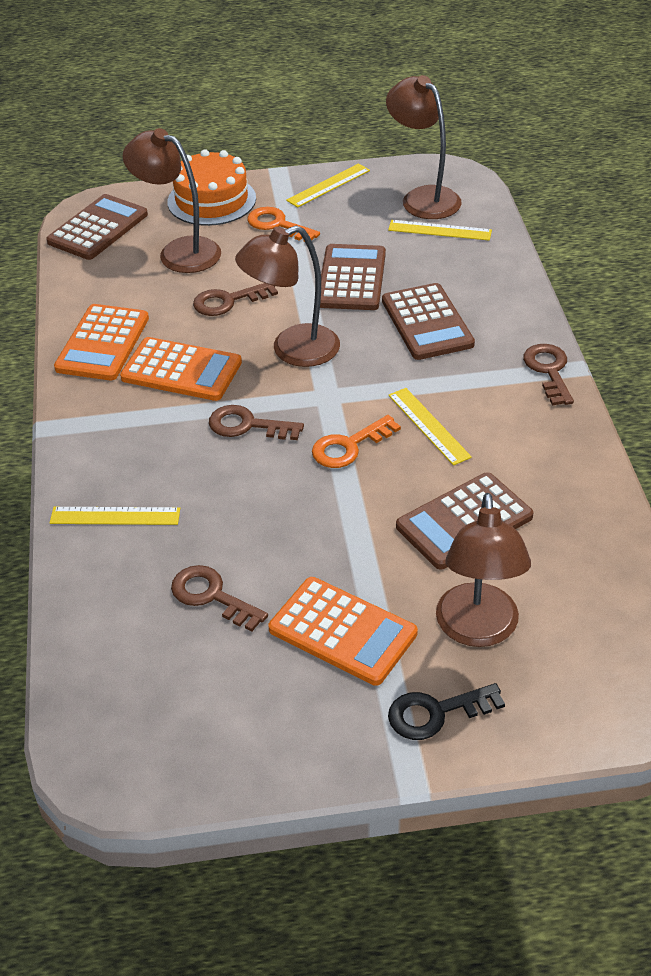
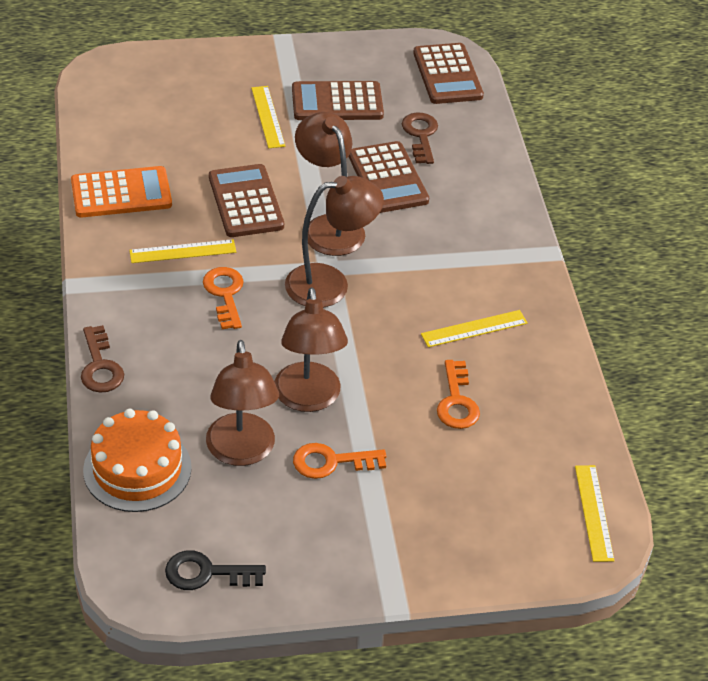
brown key: 4 -> 2
orange calculator: 3 -> 1
orange key: 2 -> 3

